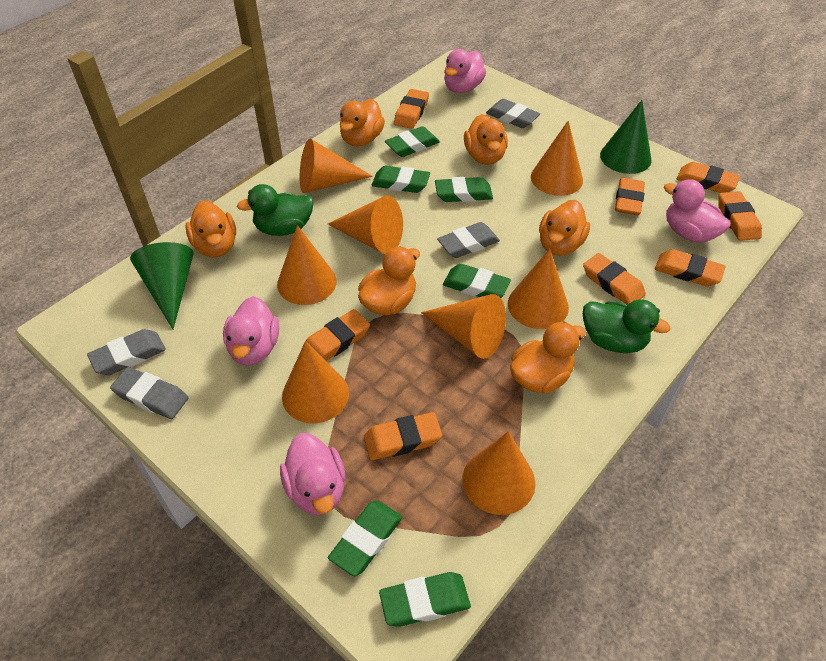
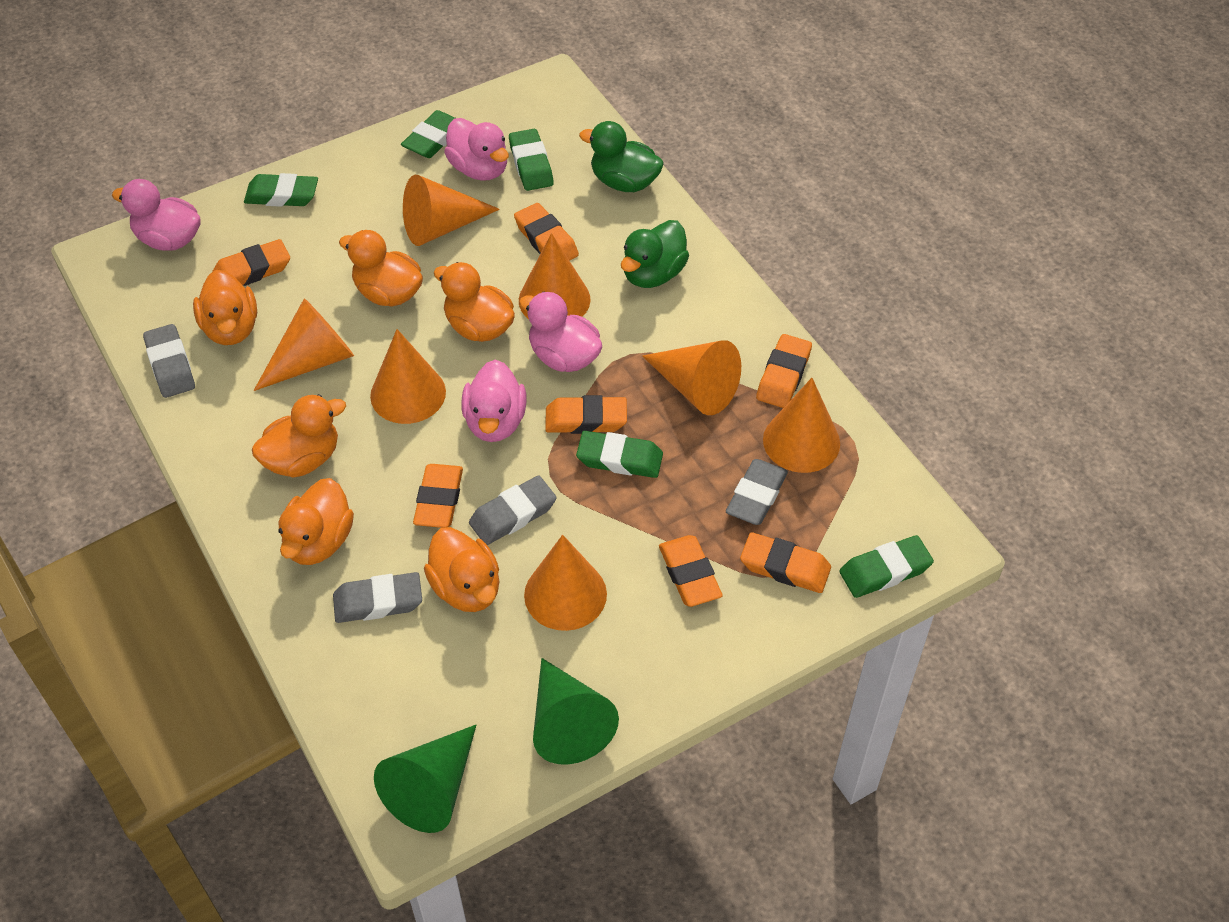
green eraser: 6 -> 5
orange cone: 8 -> 7
orange eraser: 8 -> 7

